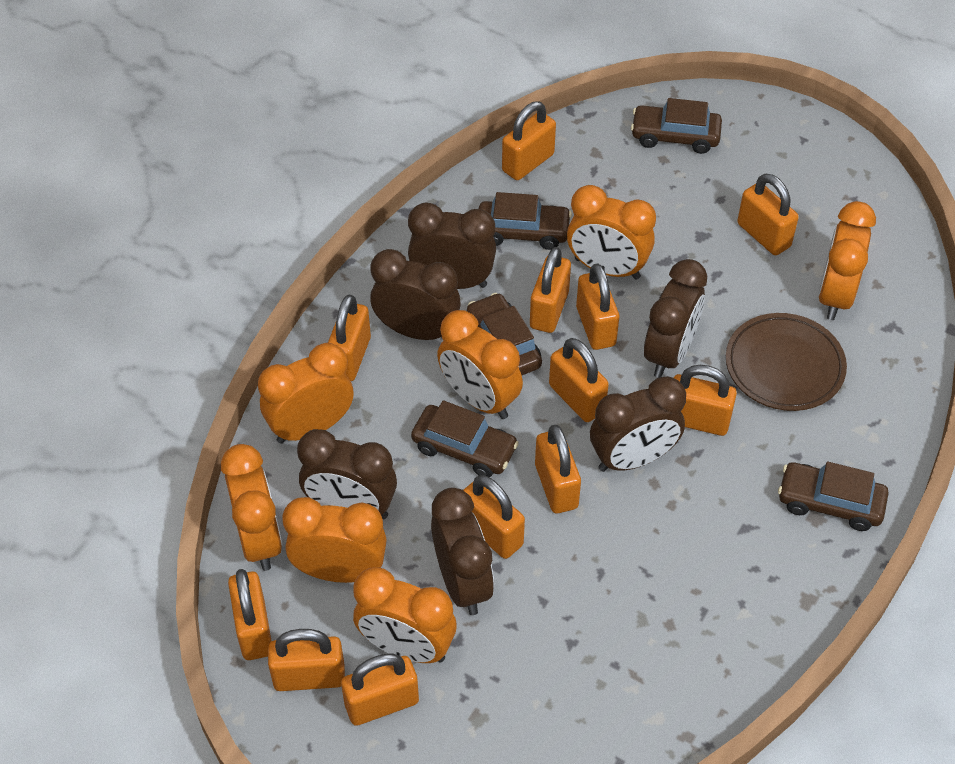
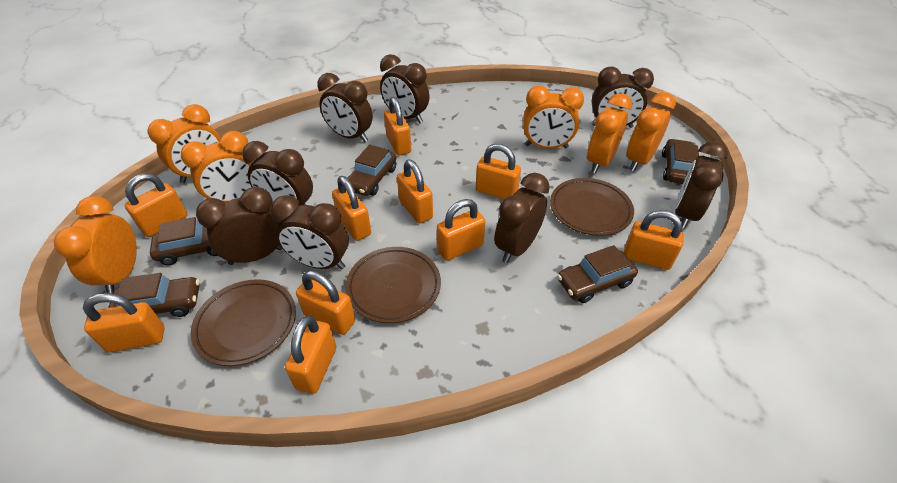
brown clock: 6 -> 8
brown plate: 1 -> 3
orange clock: 7 -> 6
orange padlock: 12 -> 10

